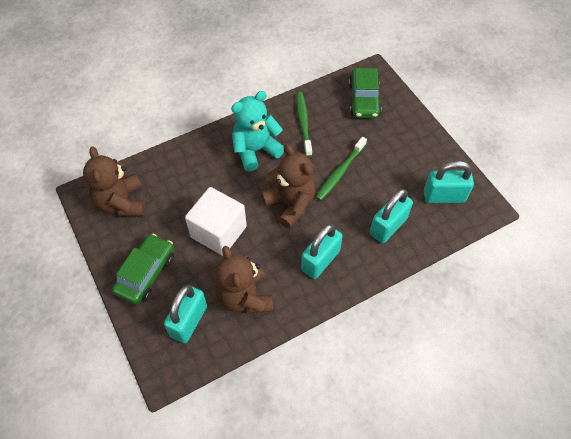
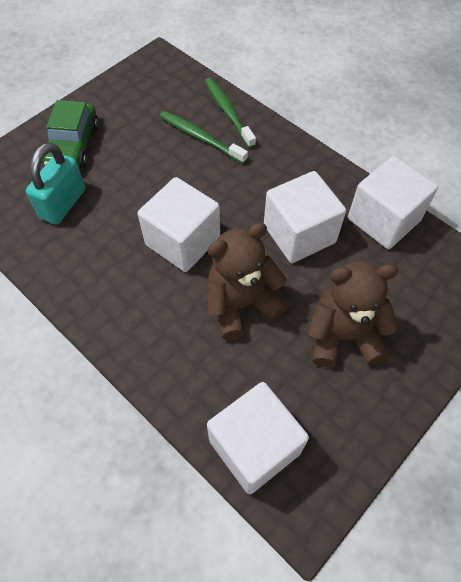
brown teddy bear: 3 -> 2
green car: 2 -> 1
turquoise padlock: 4 -> 1
turquoise teddy bear: 1 -> 0
white cube: 1 -> 4

